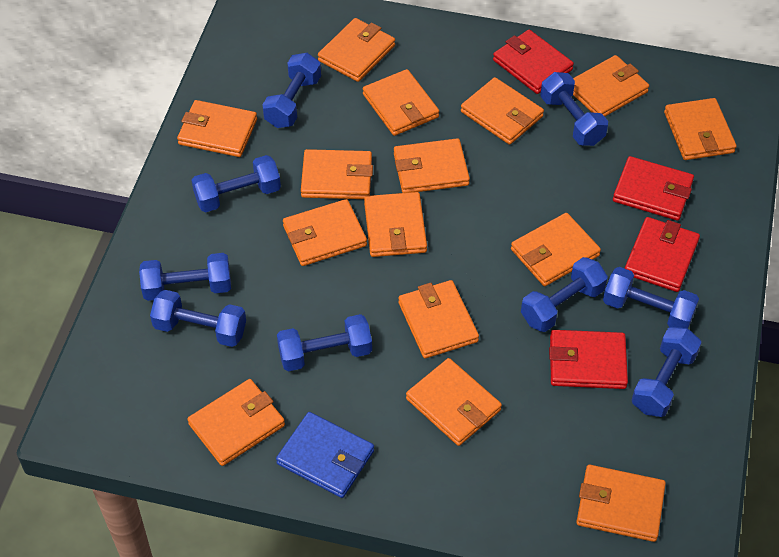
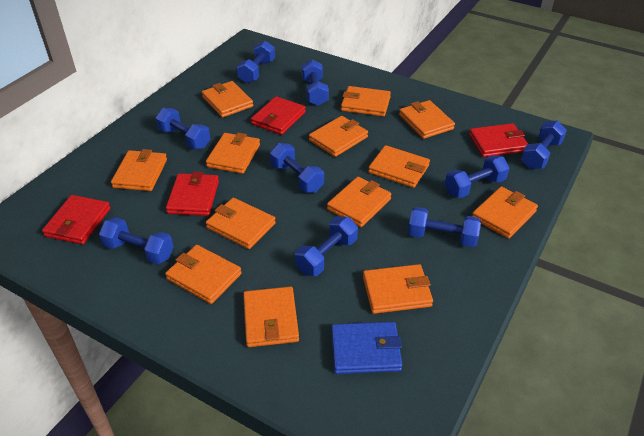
orange wallet: 15 -> 13

